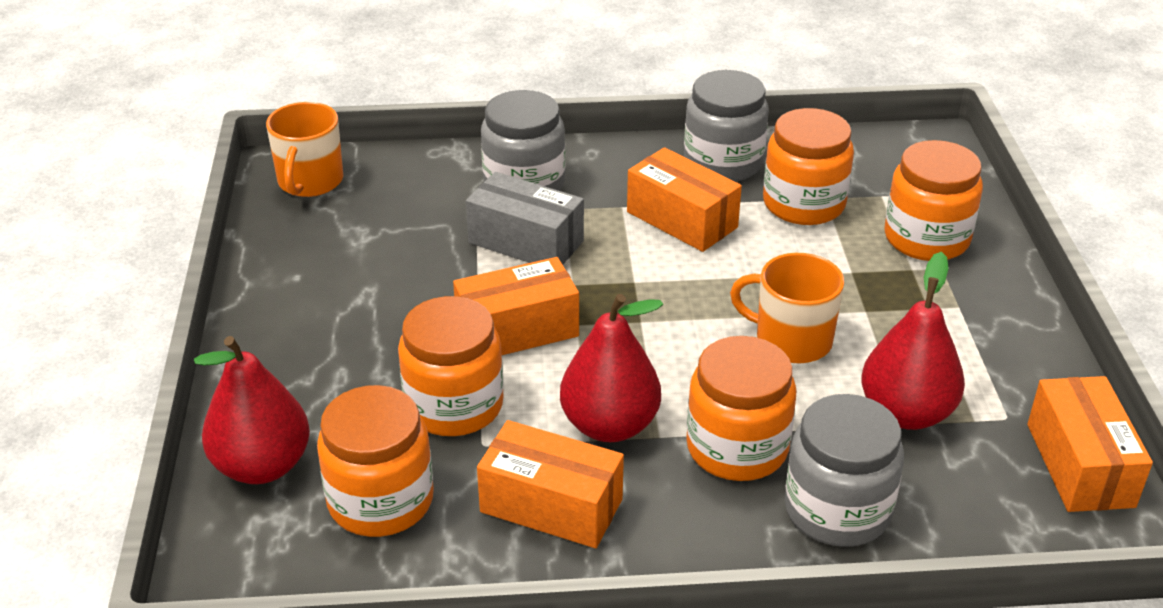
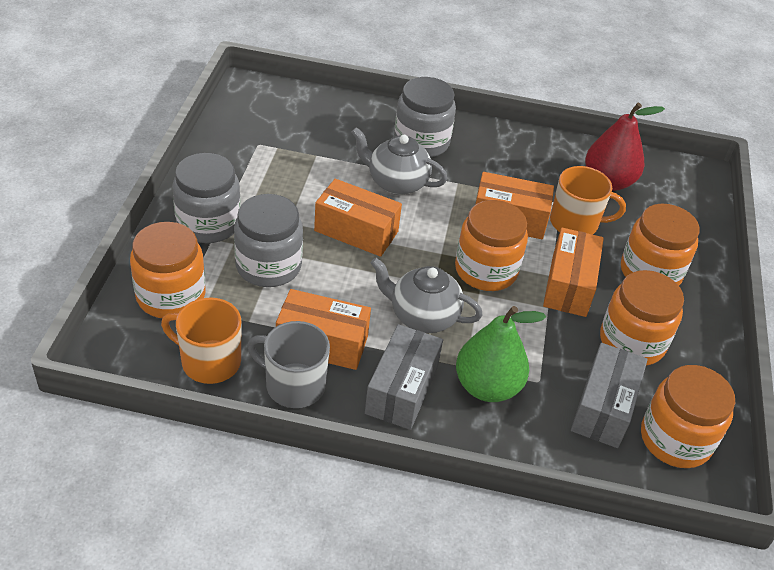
green pear: 0 -> 1
grey box: 1 -> 2
grey mug: 0 -> 1
grey teapot: 0 -> 2
red pear: 3 -> 1

